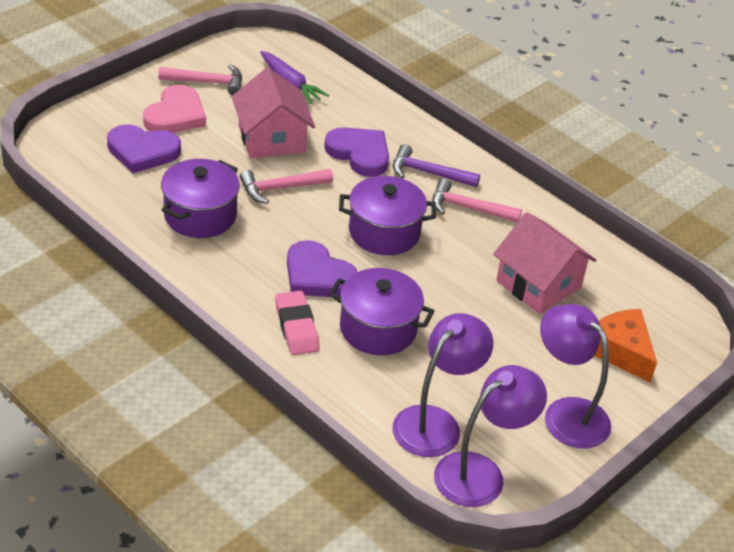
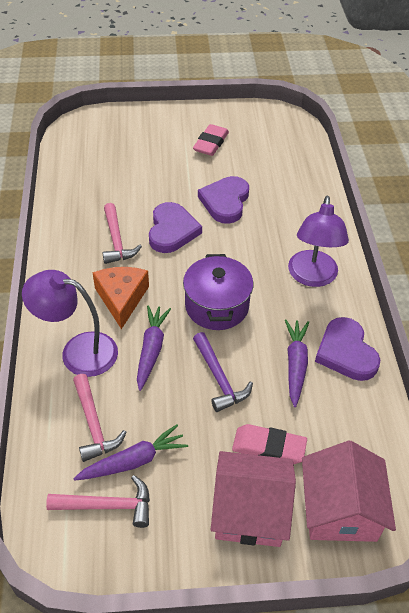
pink eraser: 1 -> 2
pink heart: 1 -> 0
purple carrot: 1 -> 3
purple lamp: 3 -> 2
purple pot: 3 -> 1

